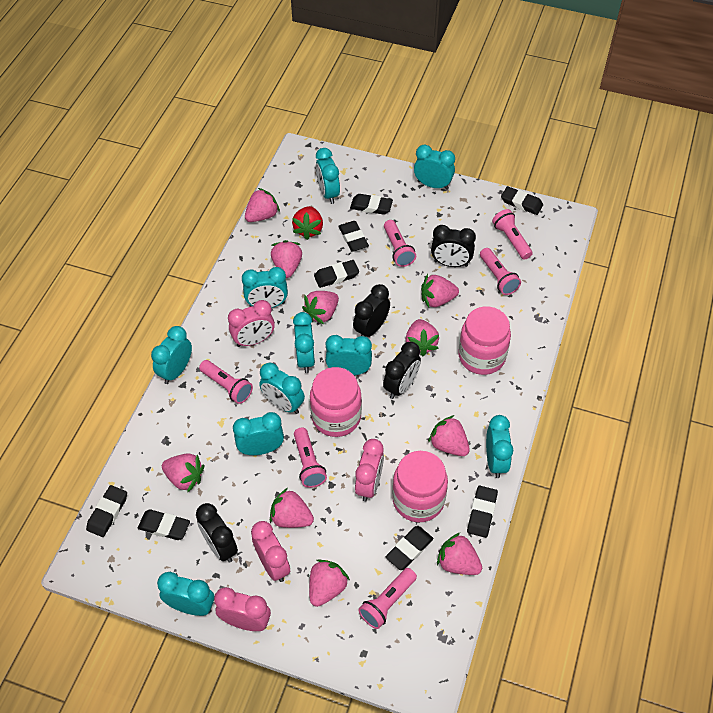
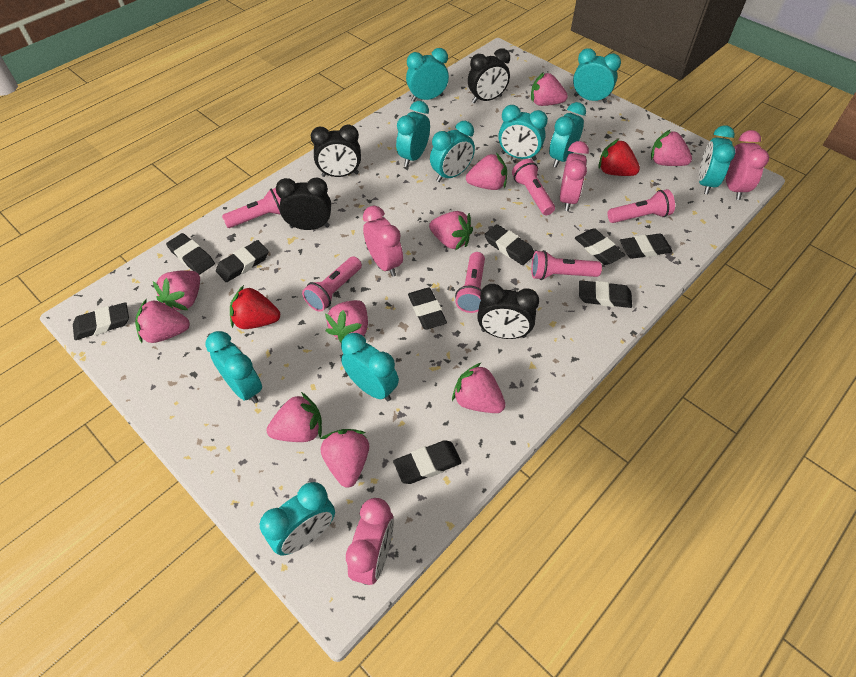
black eraser: 8 -> 9
pink jar: 3 -> 0
red strawberry: 1 -> 2

